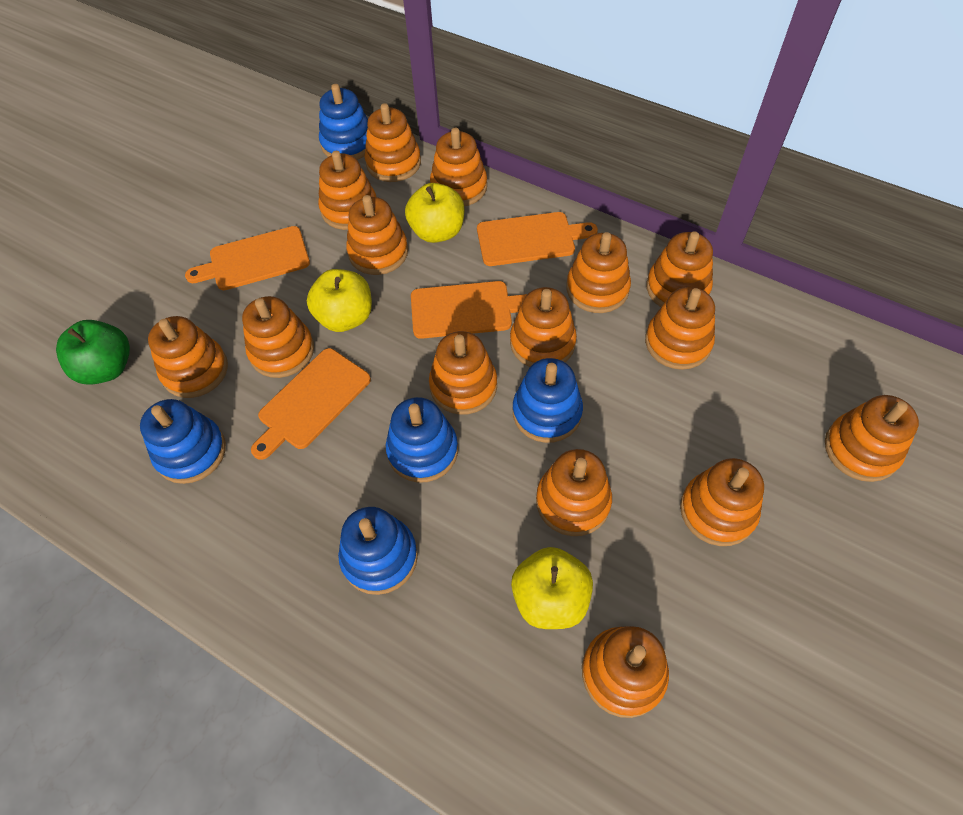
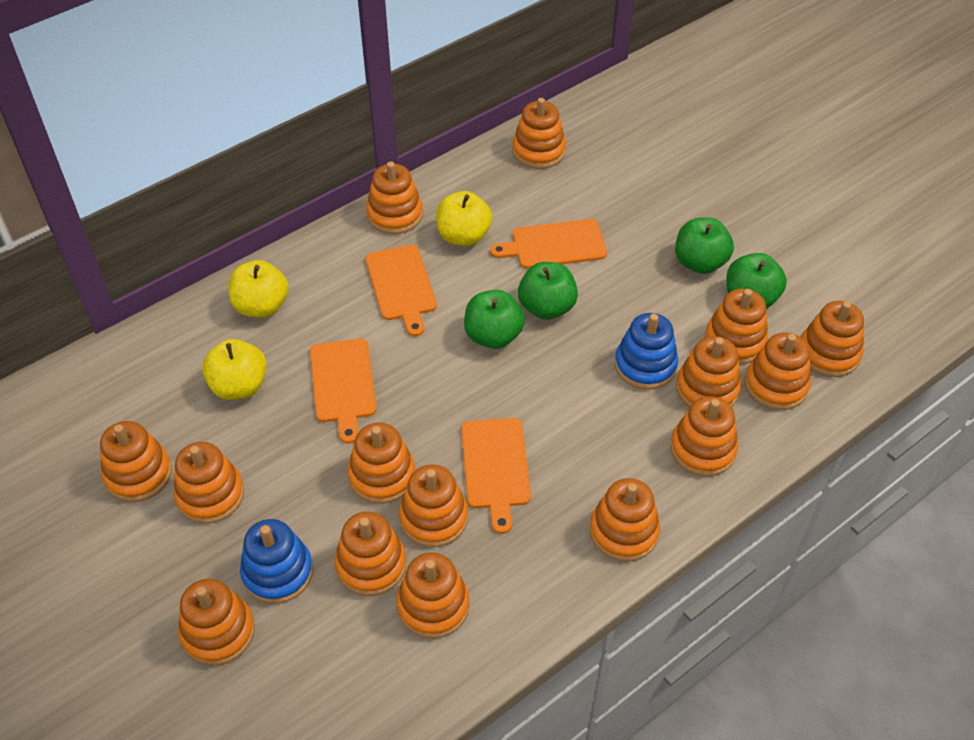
blue stacking toy: 5 -> 2
green apple: 1 -> 4

